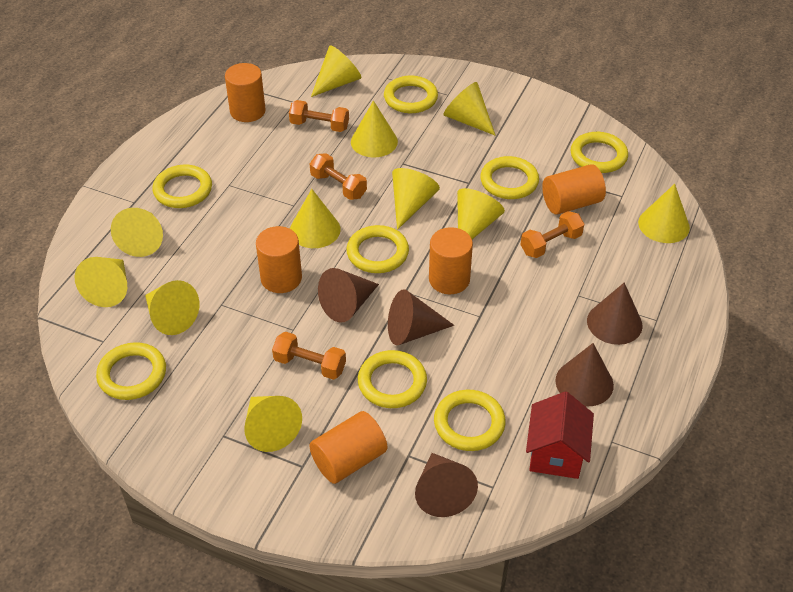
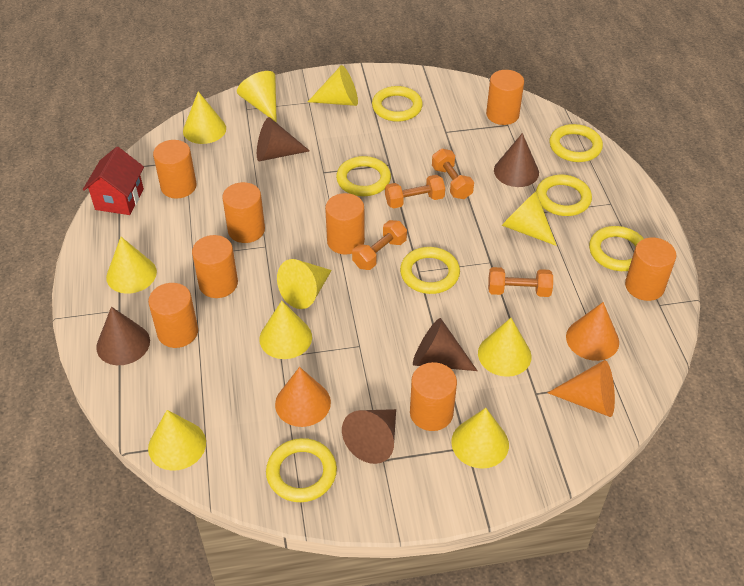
orange cone: 0 -> 3
orange cylinder: 5 -> 8
yellow cone: 11 -> 10
yellow ring: 8 -> 7

